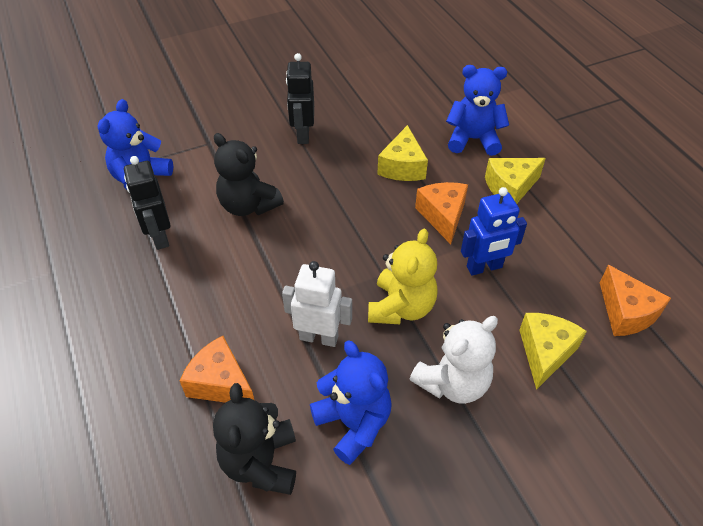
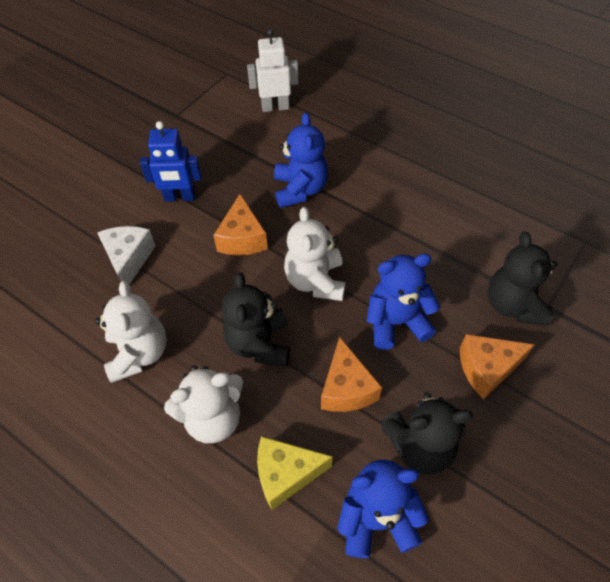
black robot: 2 -> 0
black teddy bear: 2 -> 3
white cheese: 0 -> 1
white teddy bear: 1 -> 3
yellow cheese: 3 -> 1
yellow teddy bear: 1 -> 0

